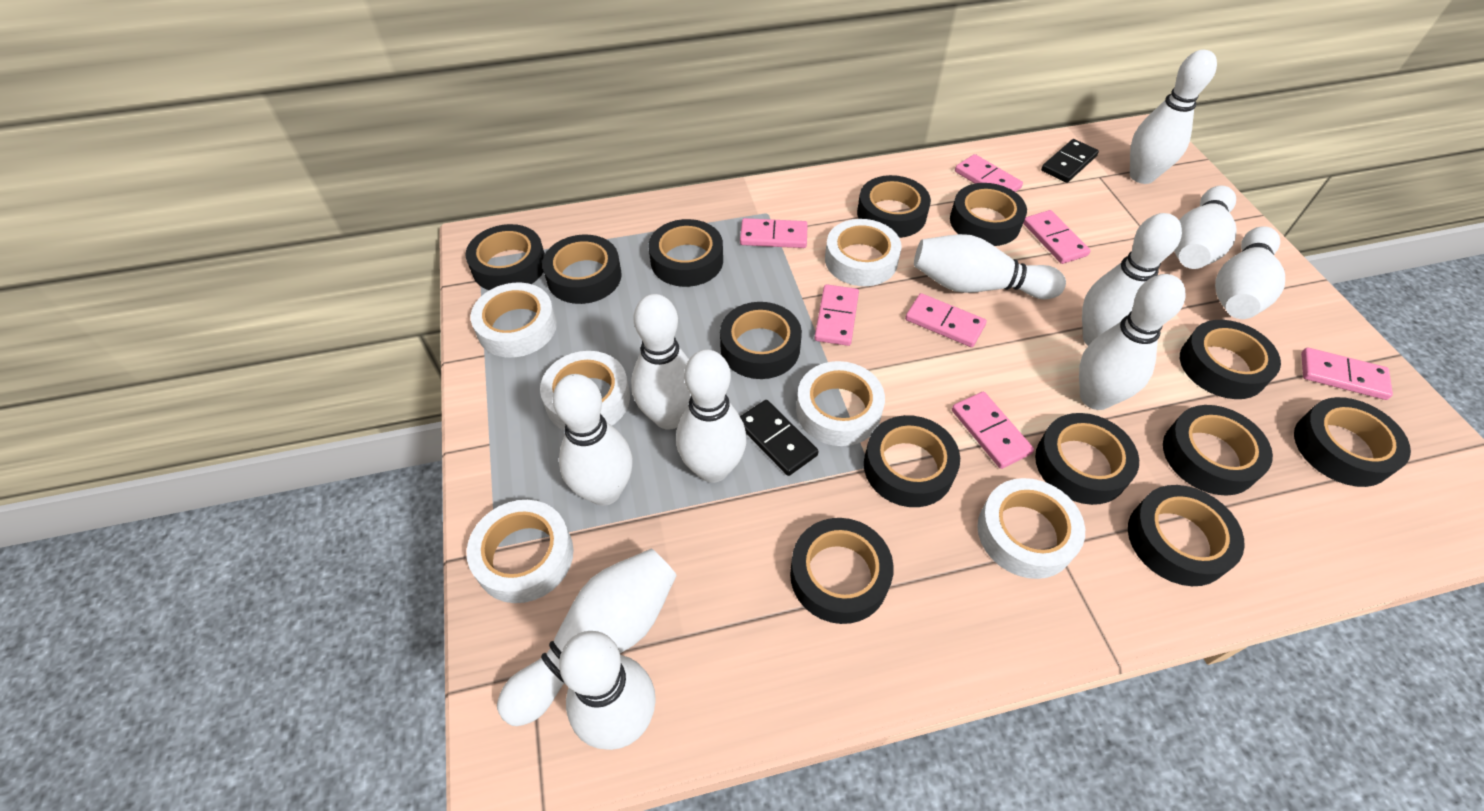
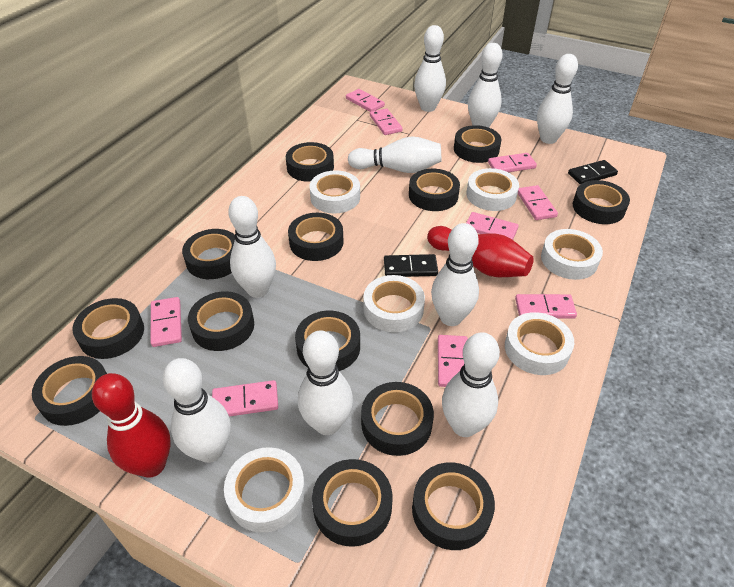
pink domino: 7 -> 9
red bowling pin: 0 -> 2
white bowling pin: 11 -> 9

